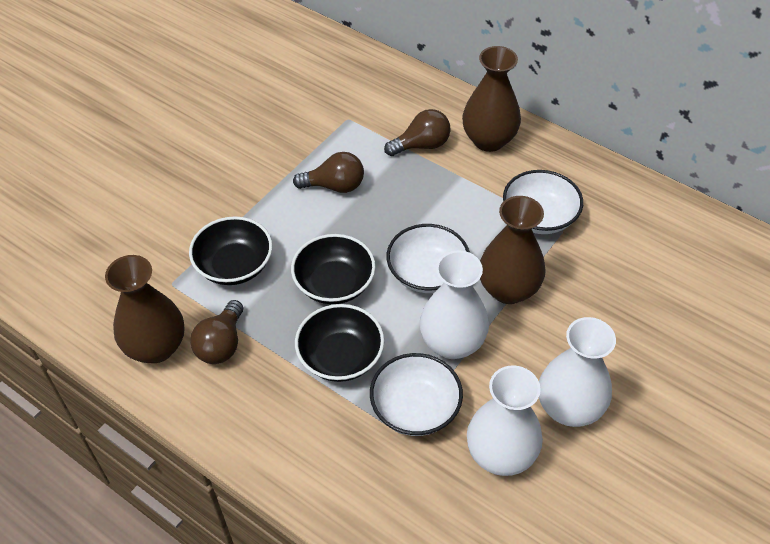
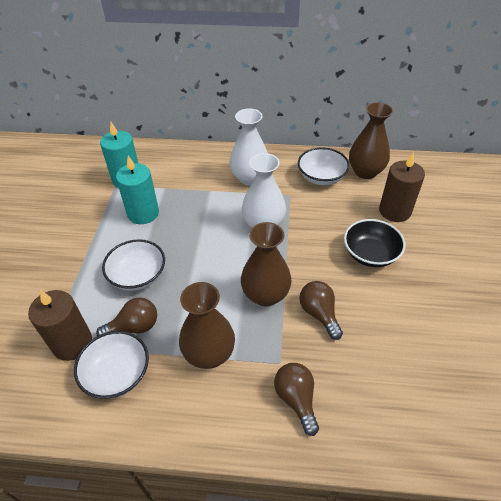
black bowl: 3 -> 1
brown candle: 0 -> 2
turquoise candle: 0 -> 2
white vase: 3 -> 2

